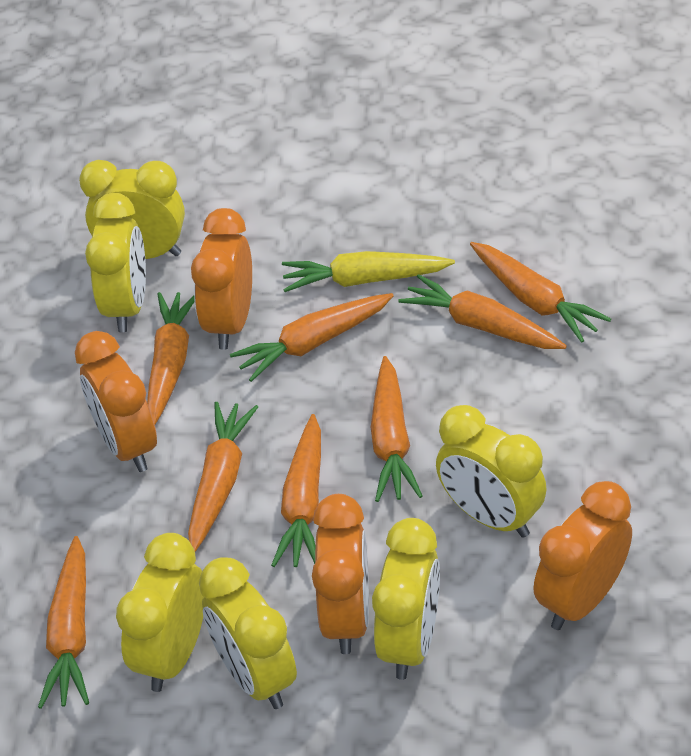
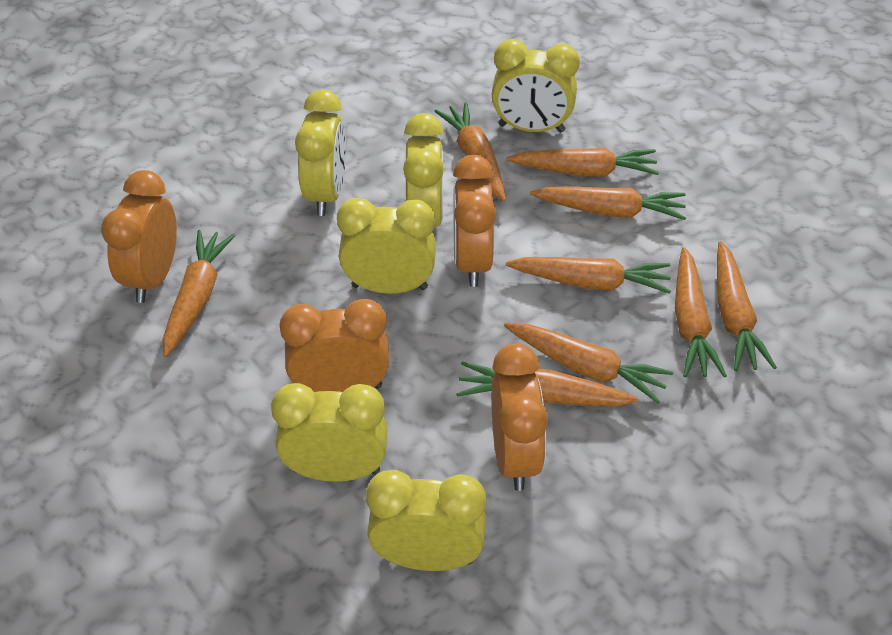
orange carrot: 8 -> 9
yellow carrot: 1 -> 0

